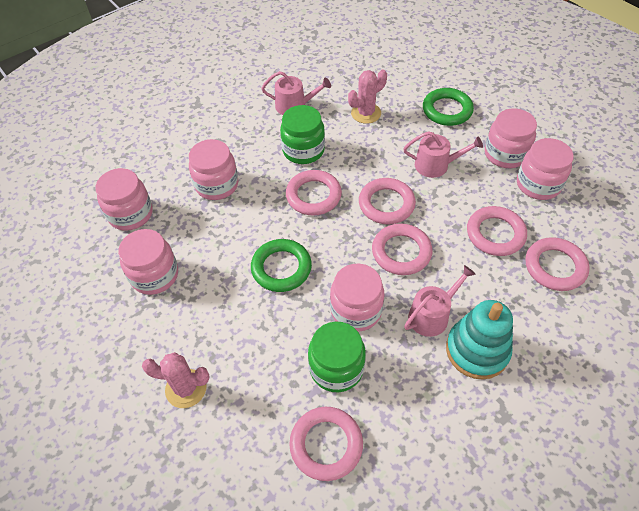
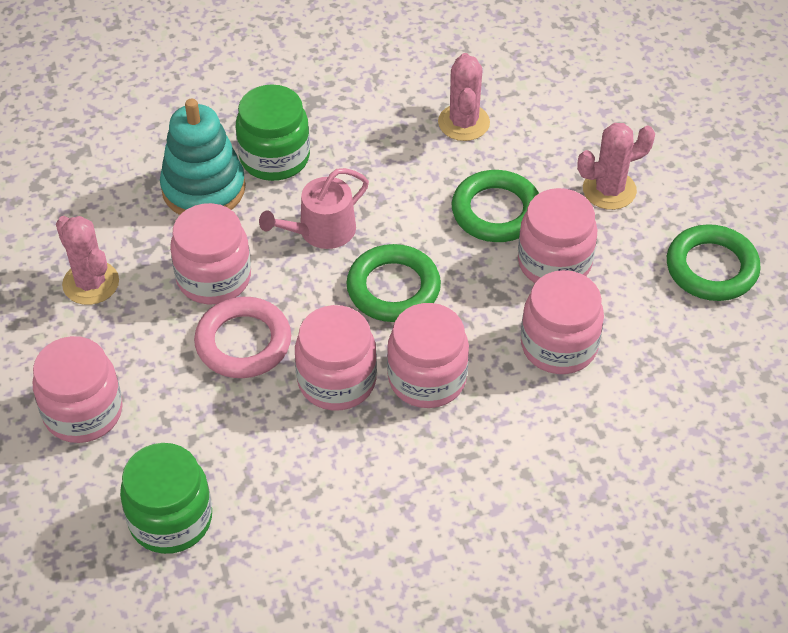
green ring: 2 -> 3
pink cactus: 2 -> 3
pink ring: 6 -> 1
pink watering can: 3 -> 1

